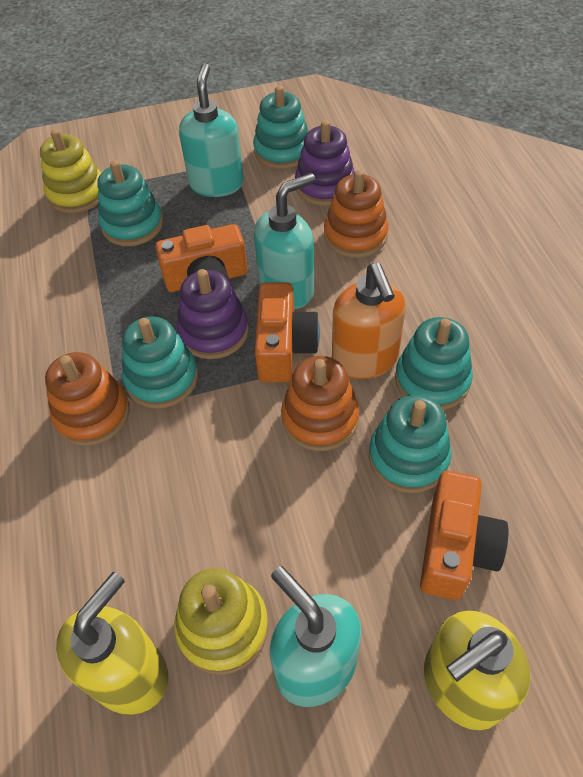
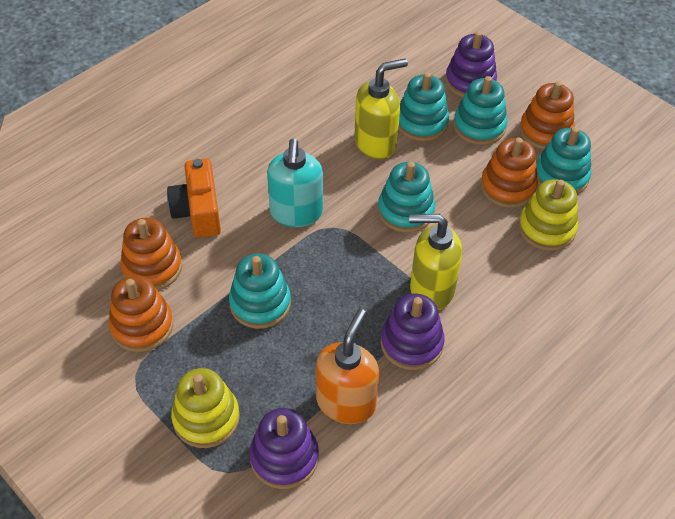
orange camera: 3 -> 1
orange stacking toy: 3 -> 4
purple stacking toy: 2 -> 3
turquoise soap dispenser: 3 -> 1

